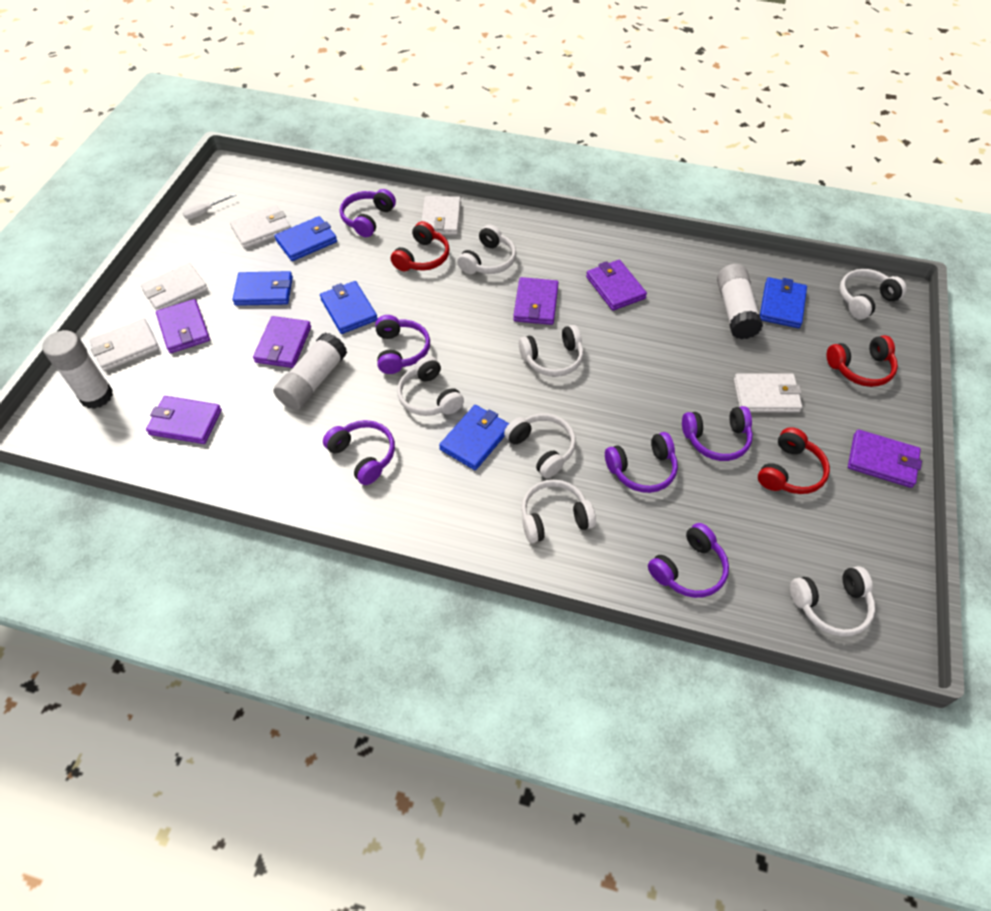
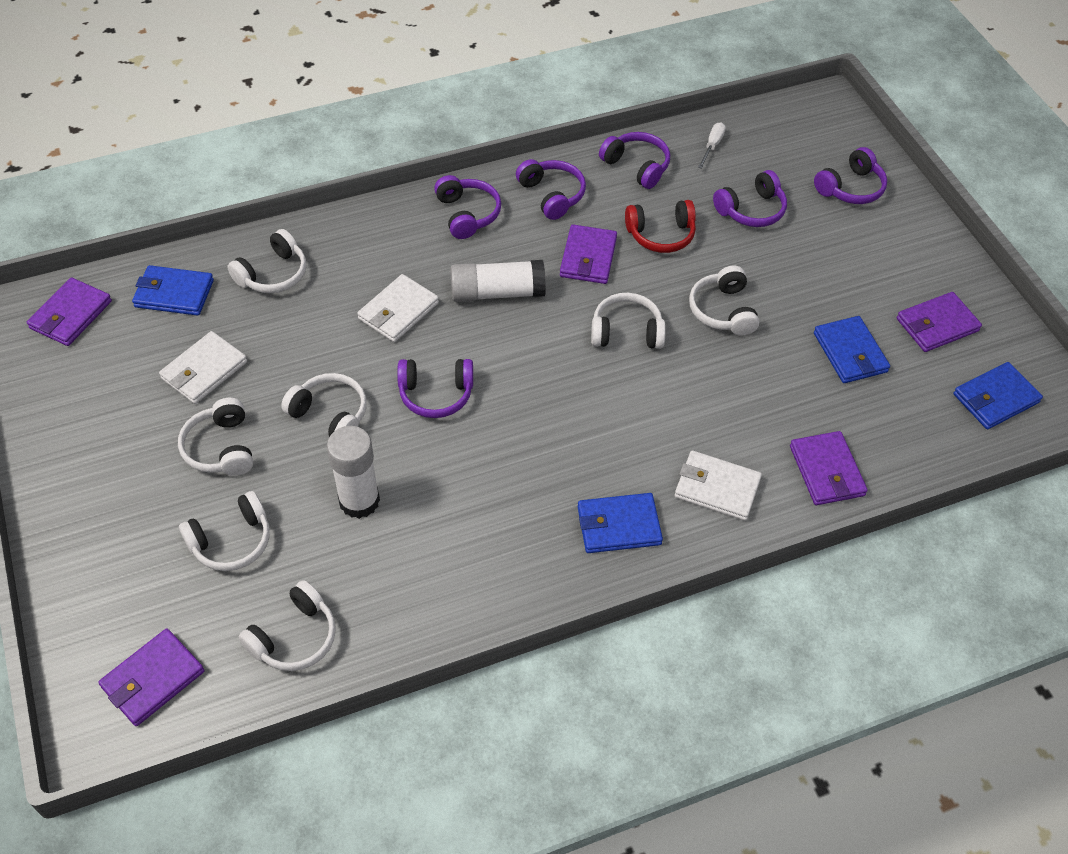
blue wallet: 5 -> 4
purple wallet: 6 -> 5
red headphones: 3 -> 1
white glue stick: 3 -> 2
white wallet: 5 -> 3

